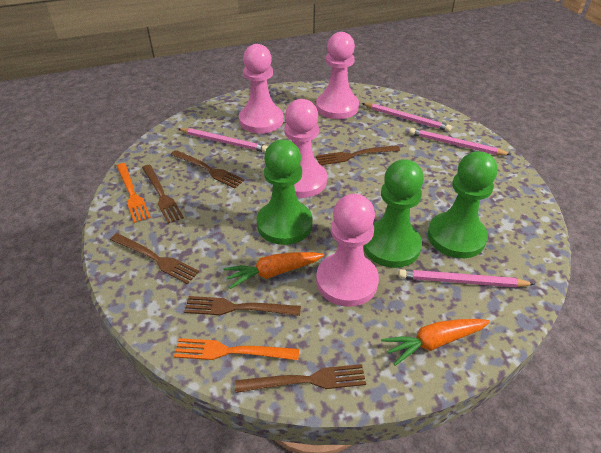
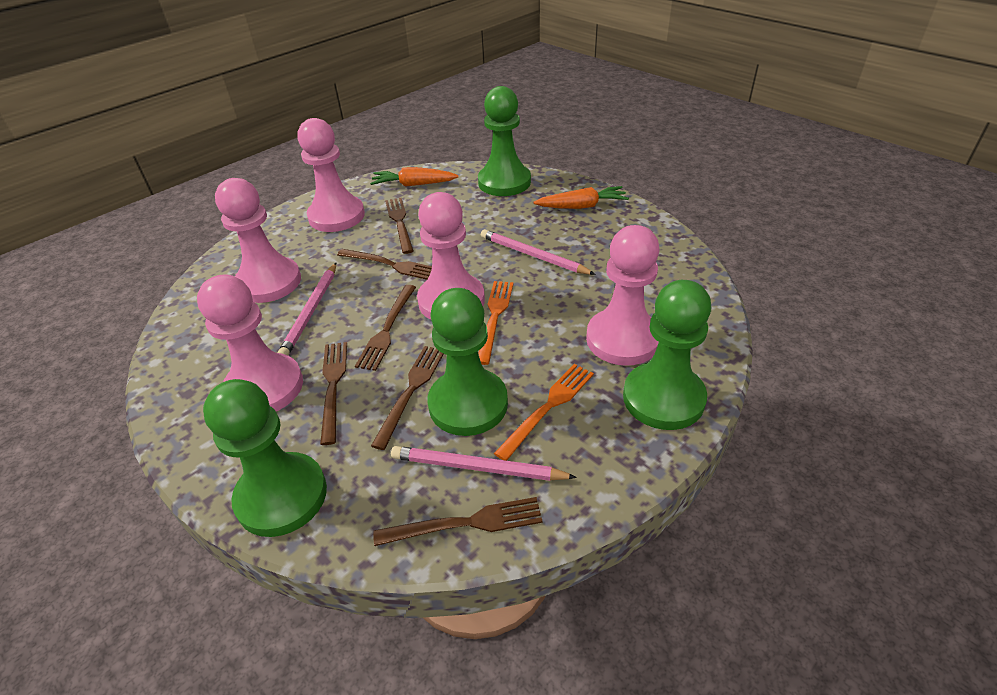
green pawn: 3 -> 4
pink pawn: 4 -> 5
pink pencil: 4 -> 3

